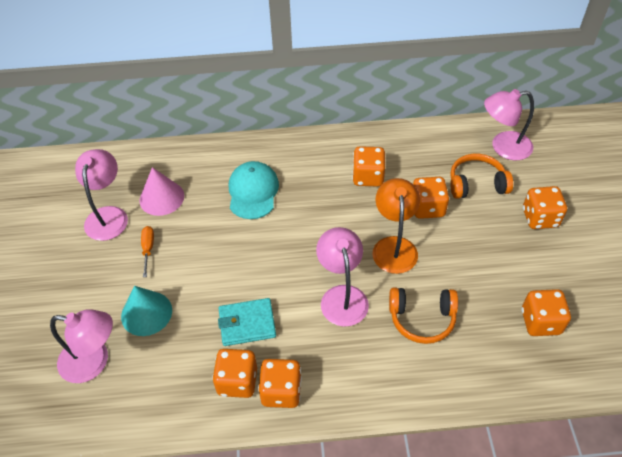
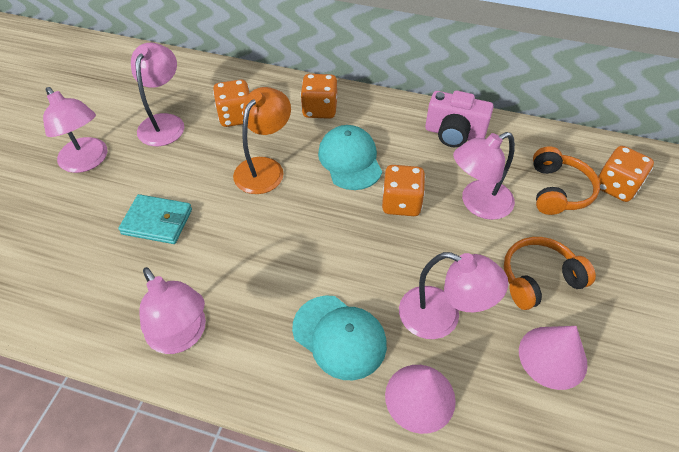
orange dice: 6 -> 4
orange screwdriver: 1 -> 0
pink camera: 0 -> 1
pink cone: 1 -> 2
pink lamp: 4 -> 5
turquoise cap: 1 -> 2
turquoise cone: 1 -> 0

